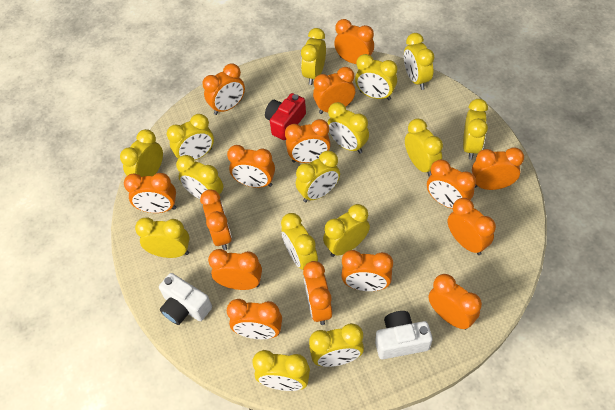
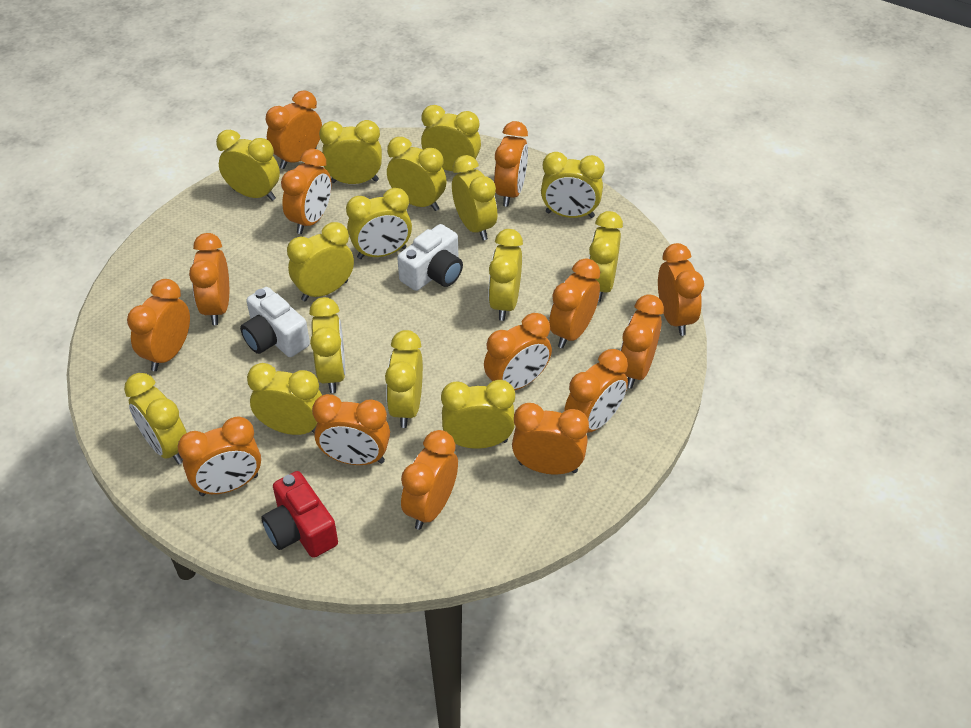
orange clock: 15 -> 14

